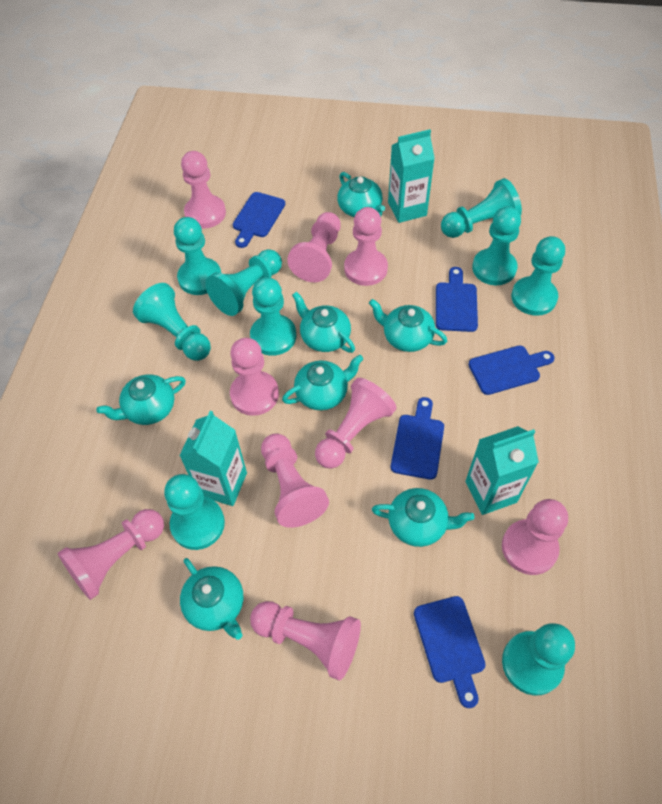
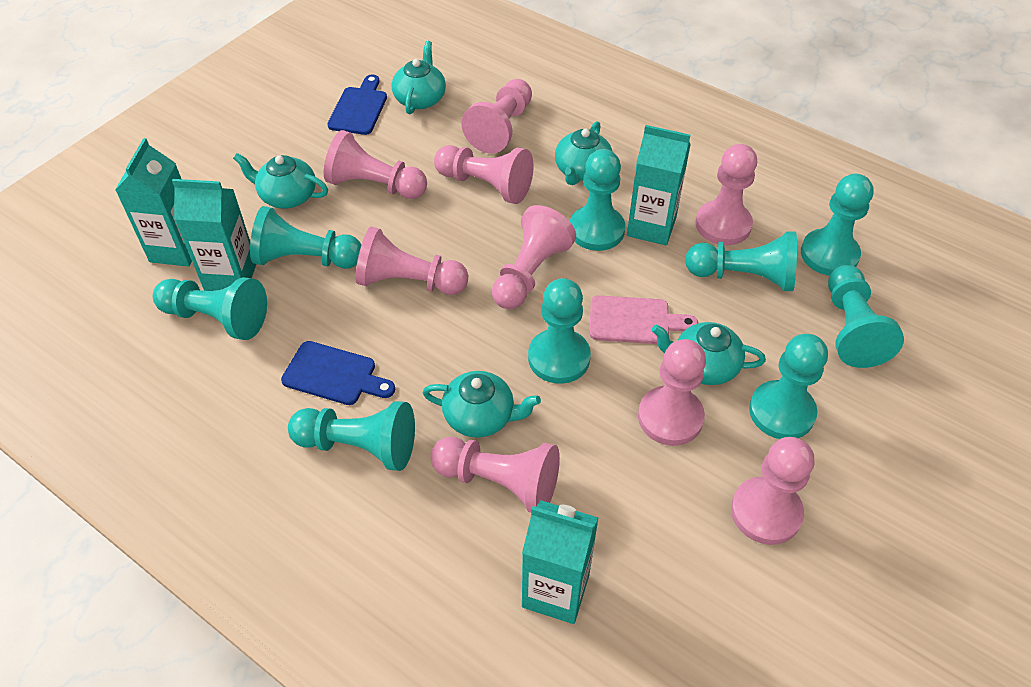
blue cutting board: 5 -> 2
pink cutting board: 0 -> 1
turquoise carton: 3 -> 4
turquoise teapot: 7 -> 5

